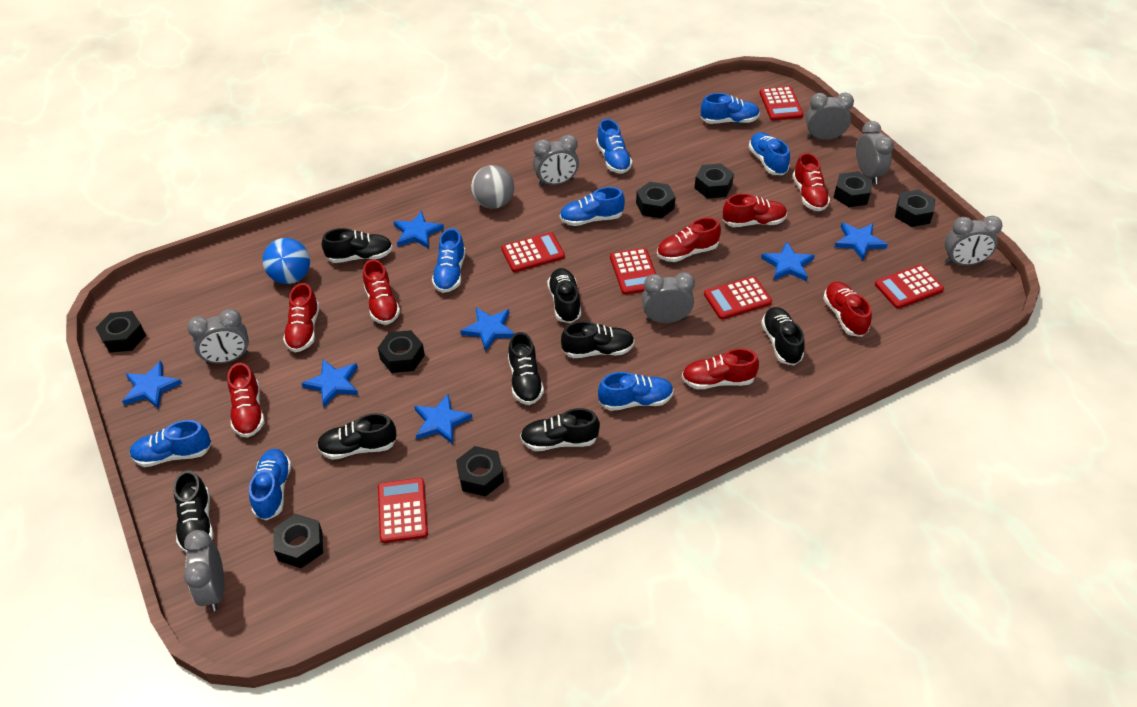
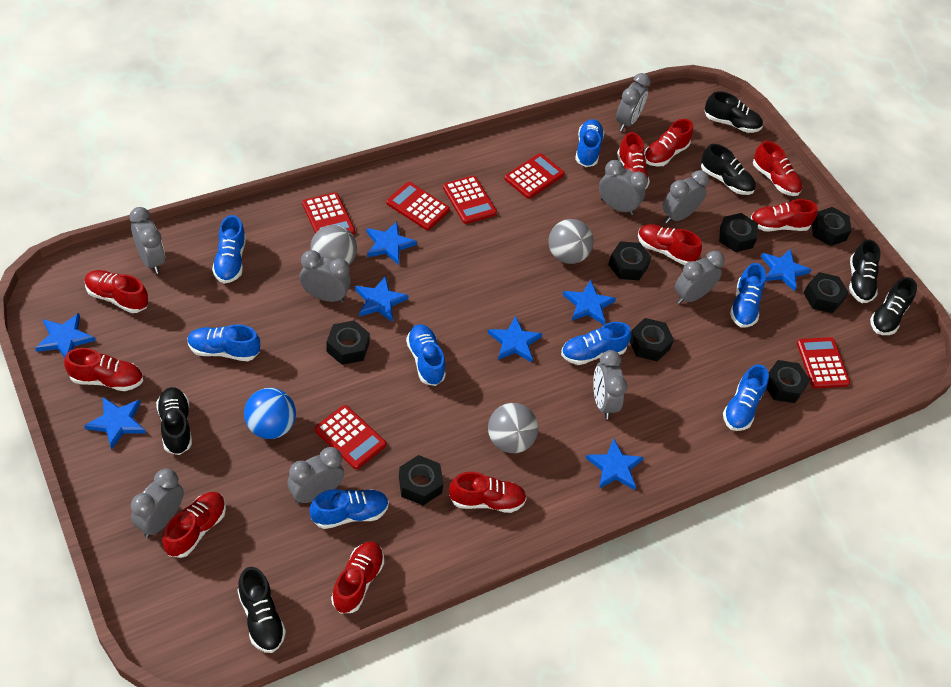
black shoe: 8 -> 6
blue star: 7 -> 8
grey ball: 1 -> 3
grey clock: 7 -> 9
red shoe: 8 -> 10

